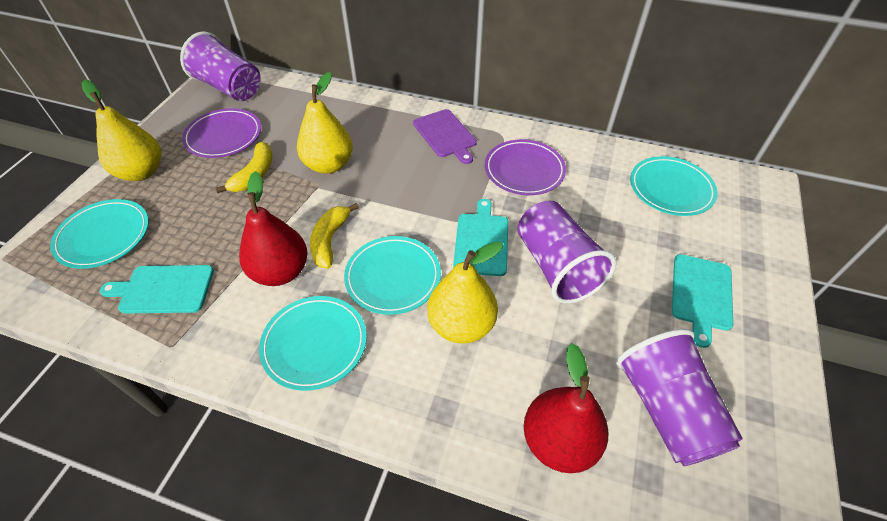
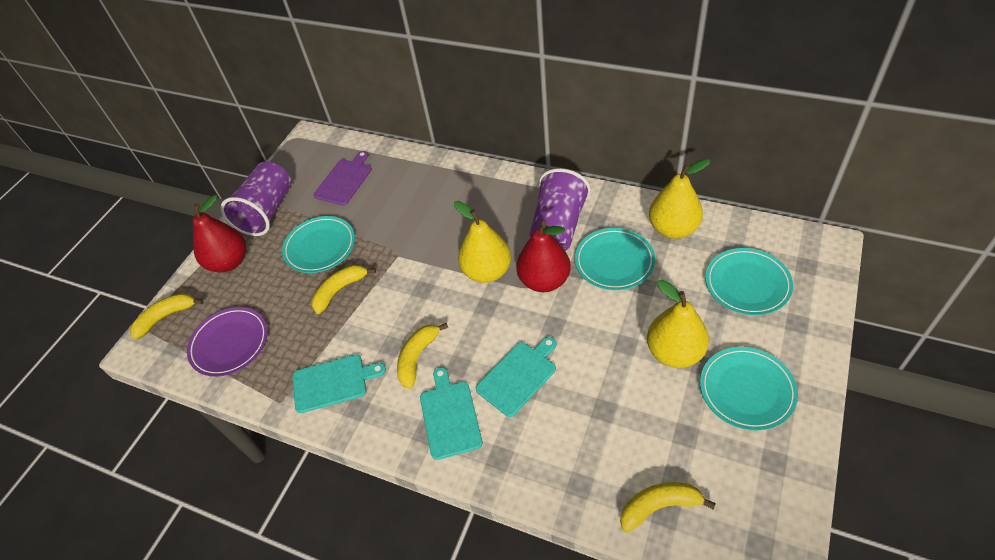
purple cup: 3 -> 2
purple plate: 2 -> 1
yellow banana: 2 -> 4

